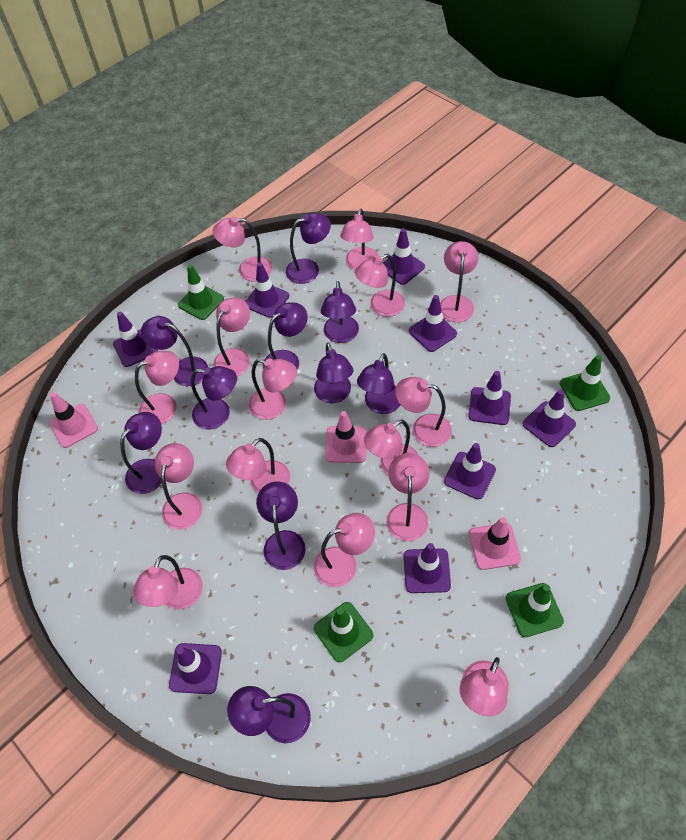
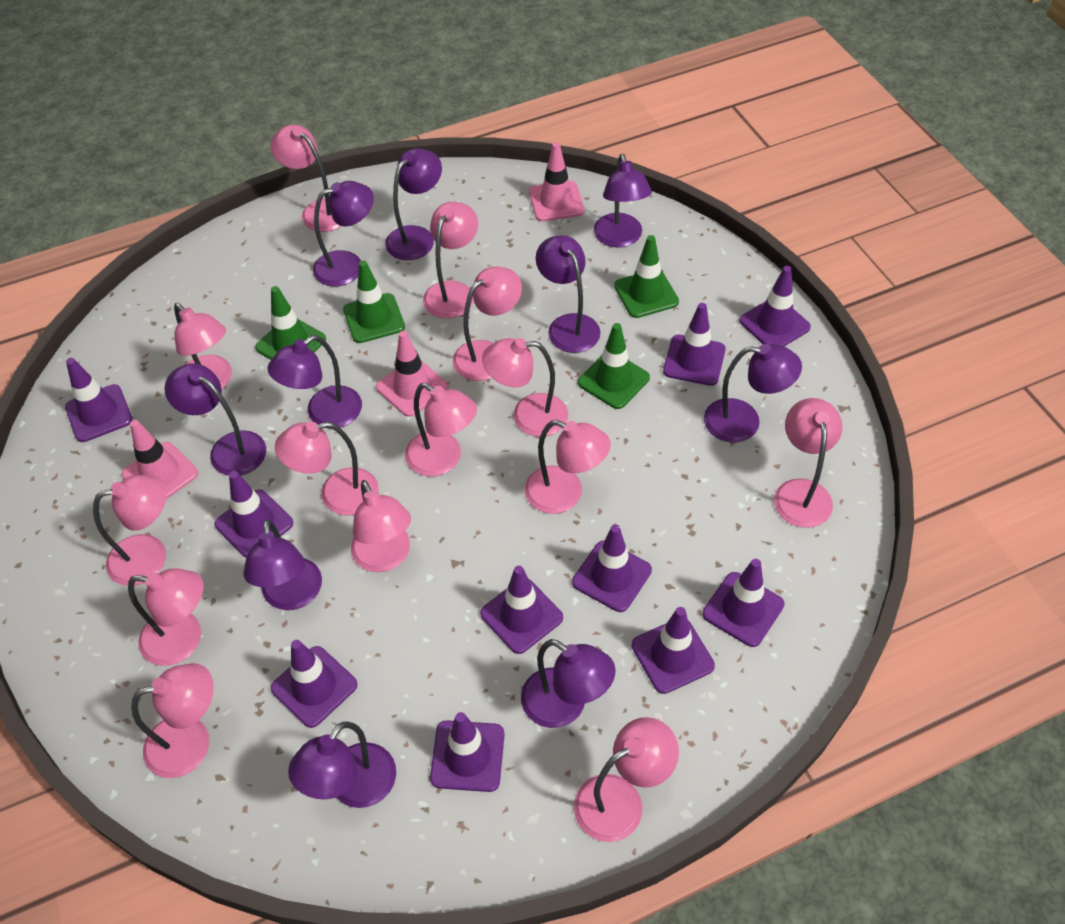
pink lamp: 15 -> 14
purple traffic cone: 9 -> 10

